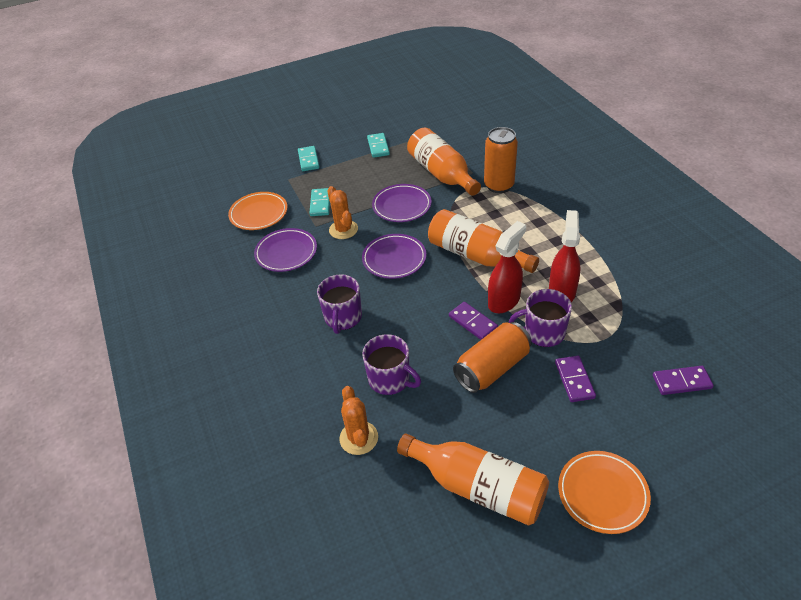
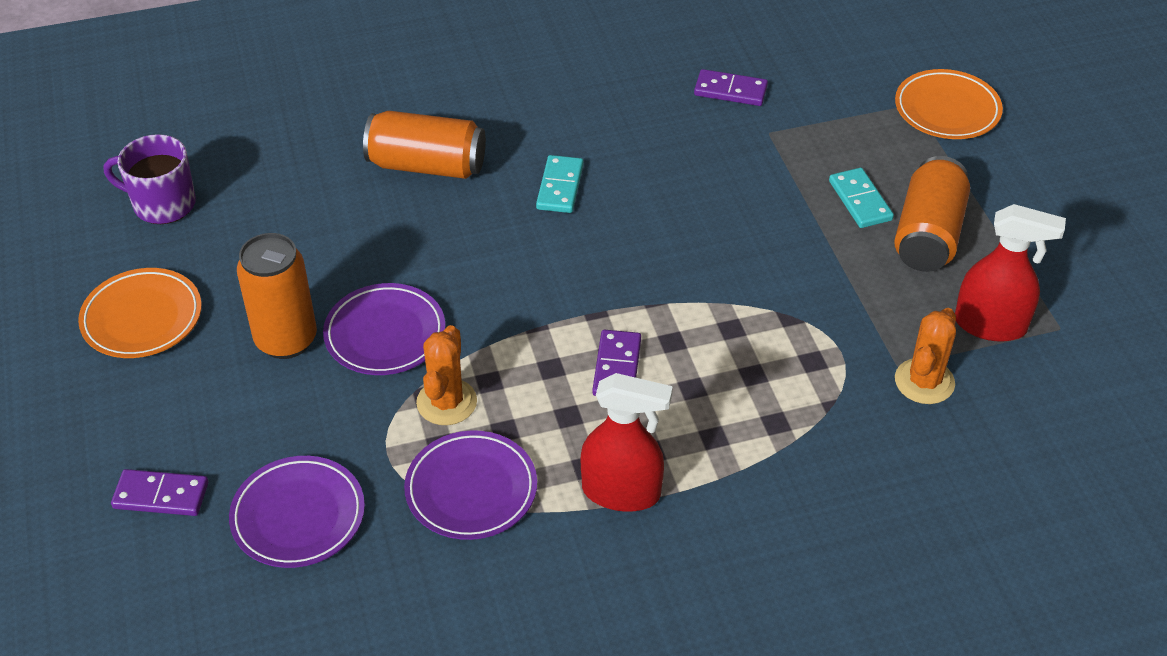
orange bottle: 3 -> 0
orange can: 2 -> 3
purple mug: 3 -> 1
turquoise domino: 3 -> 2

